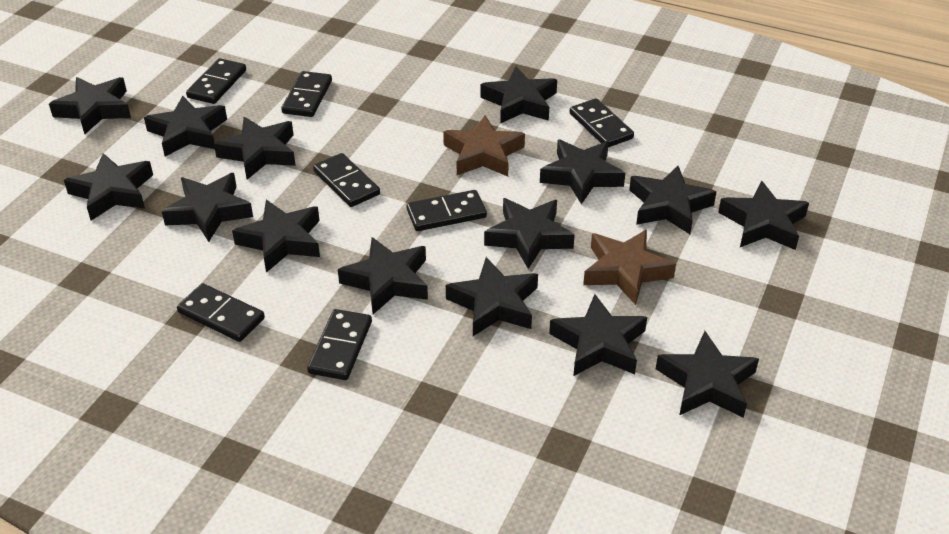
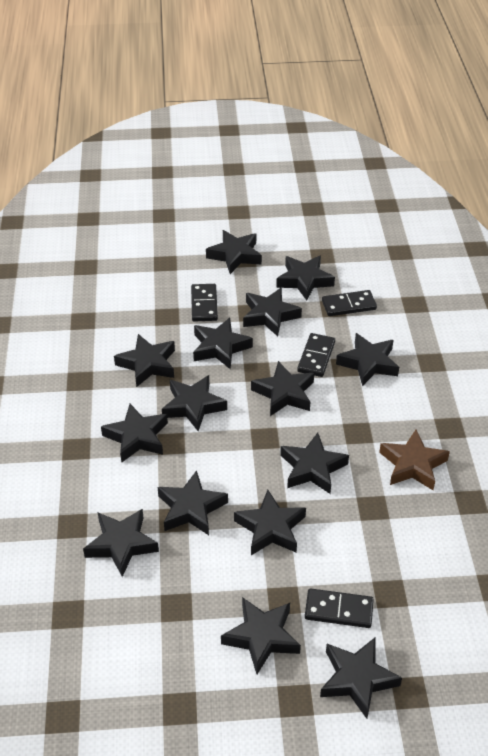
black domino: 7 -> 4
brown star: 2 -> 1

